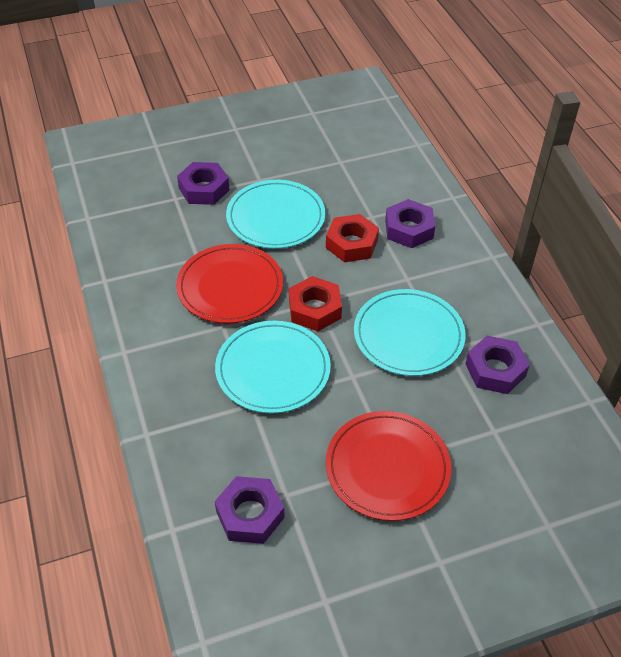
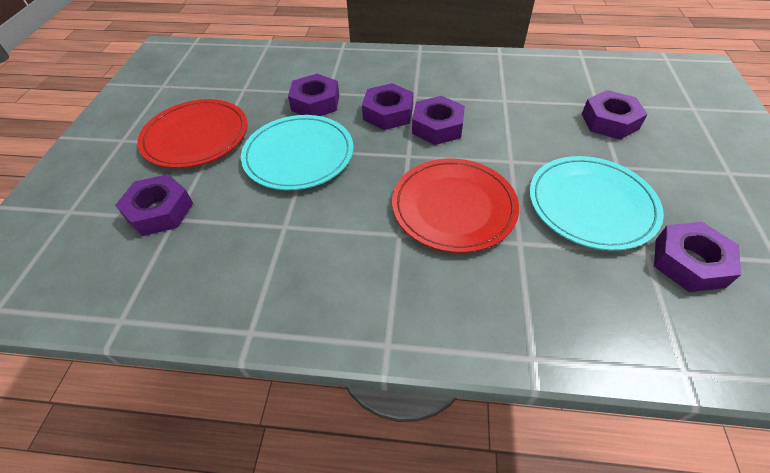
purple nut: 4 -> 6
red nut: 2 -> 0
turquoise plate: 3 -> 2

